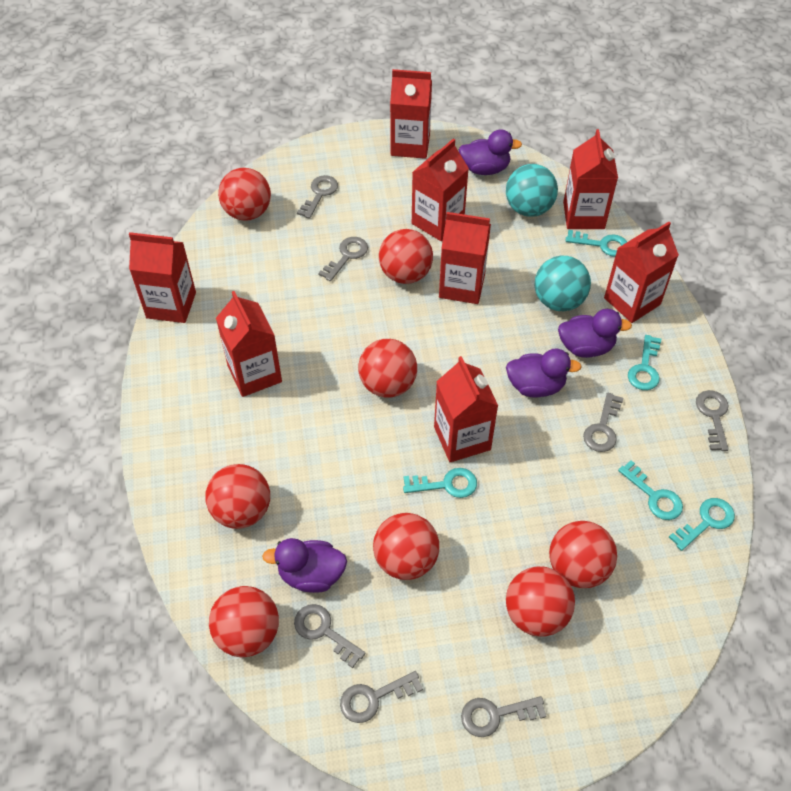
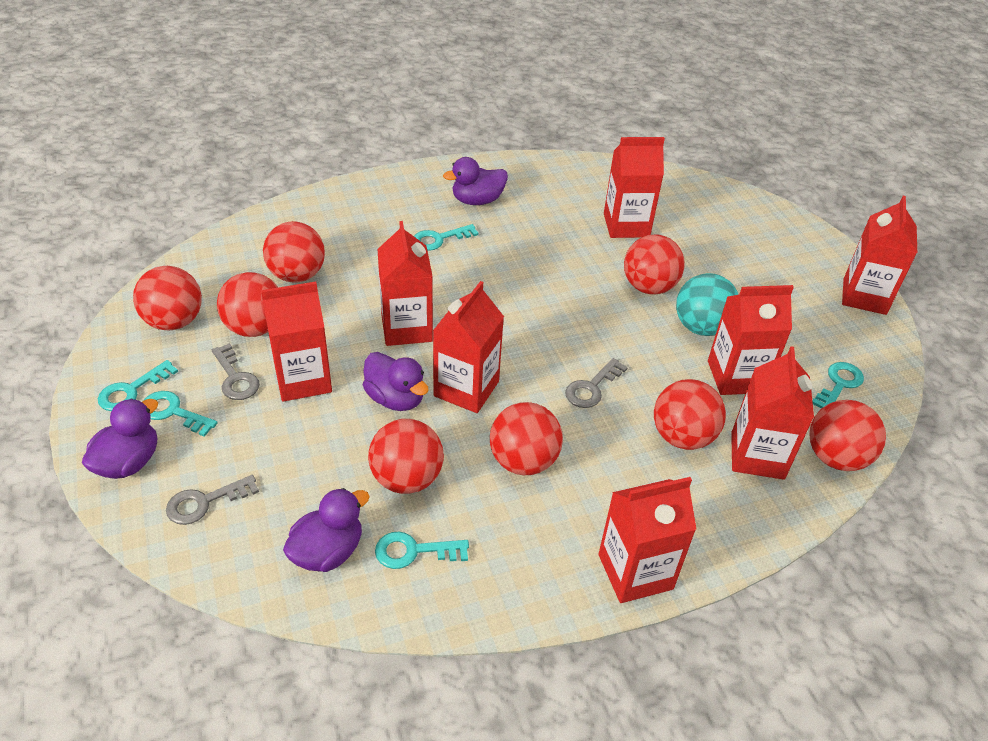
grey key: 7 -> 3
turquoise ball: 2 -> 1

